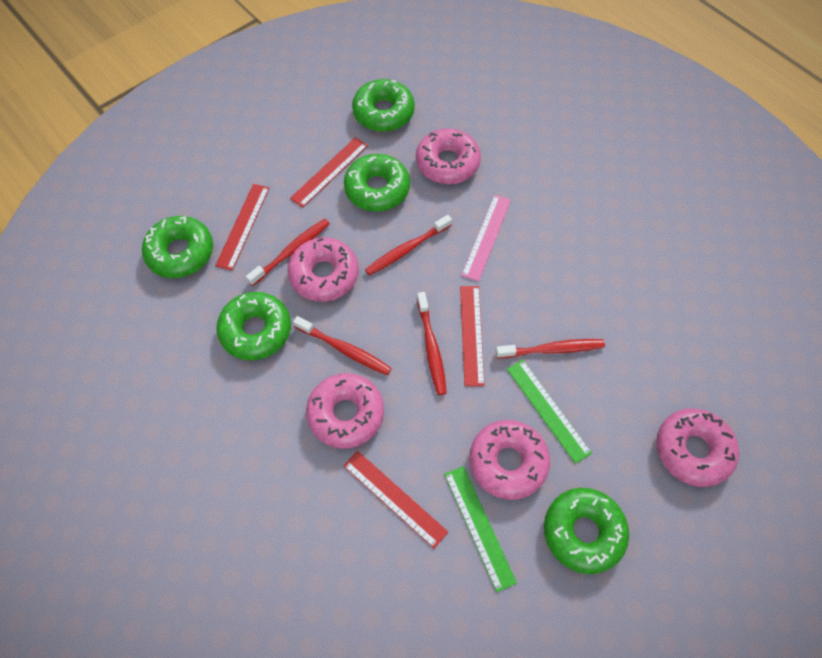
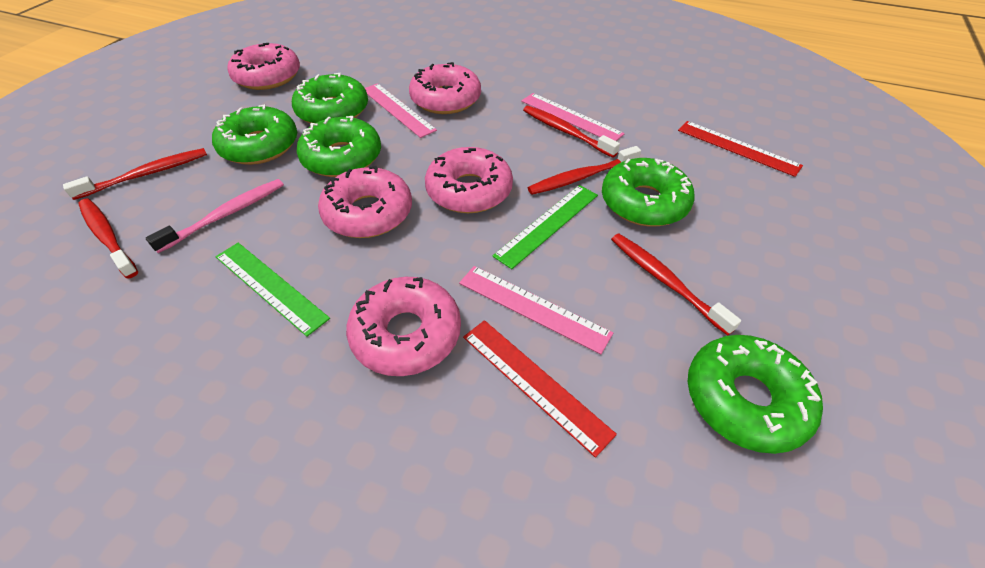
pink ruler: 1 -> 3
pink toothbrush: 0 -> 1
red ruler: 4 -> 2

